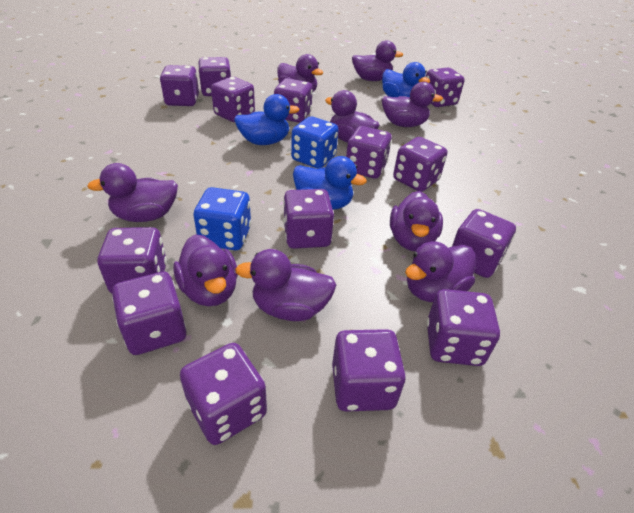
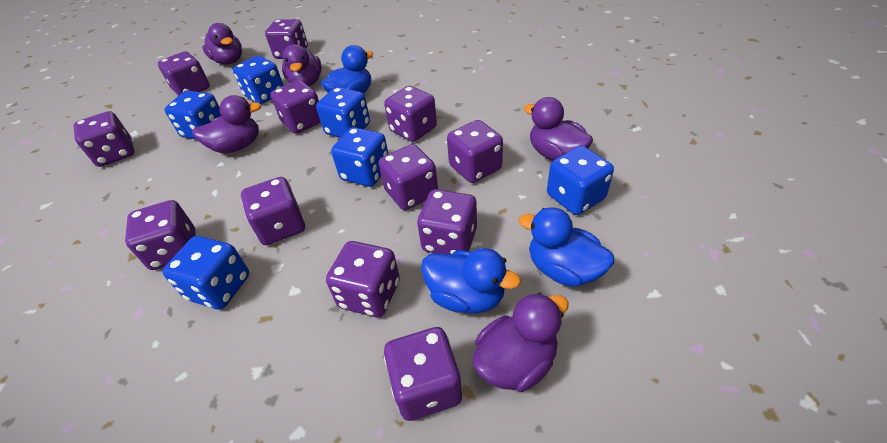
blue dice: 2 -> 6
purple dice: 14 -> 12
purple duck: 9 -> 5

